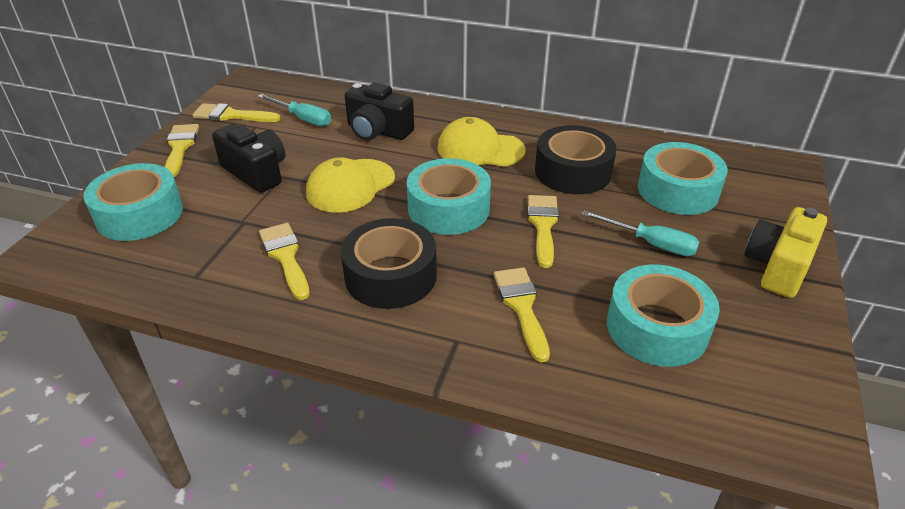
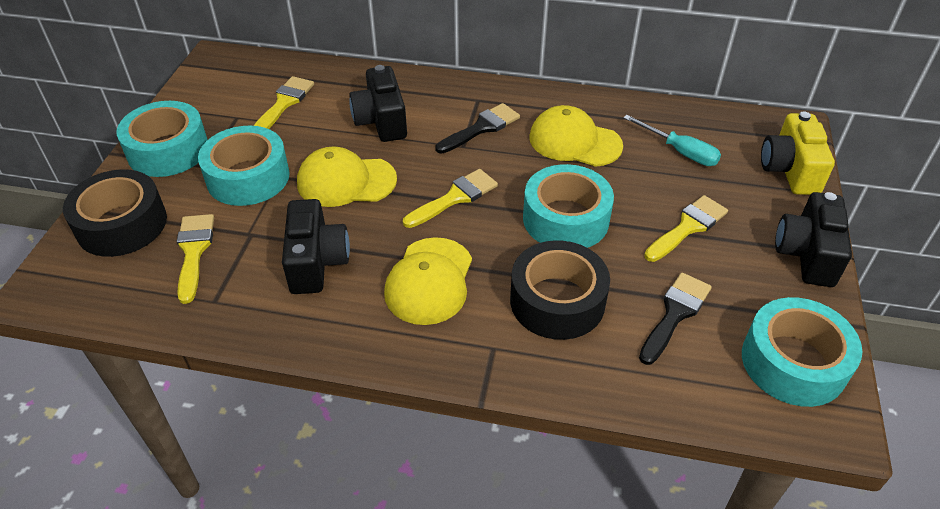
black brush: 0 -> 2
black camera: 2 -> 3
turquoise screwdriver: 2 -> 1
yellow brush: 5 -> 4
yellow cap: 2 -> 3

